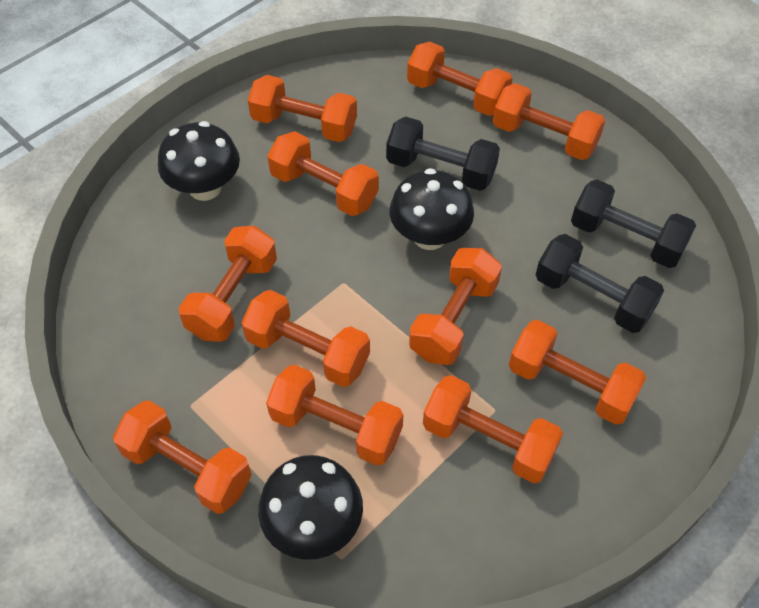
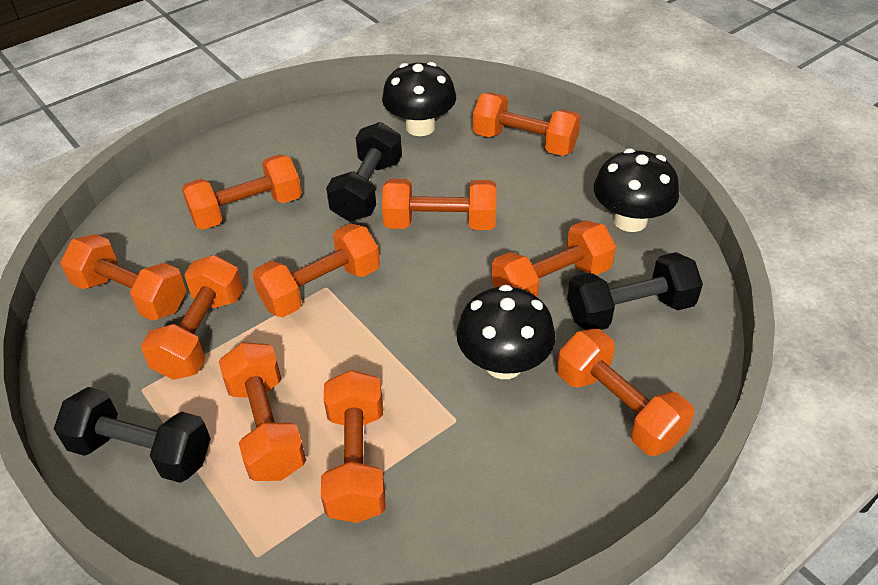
orange dumbbell: 11 -> 10

